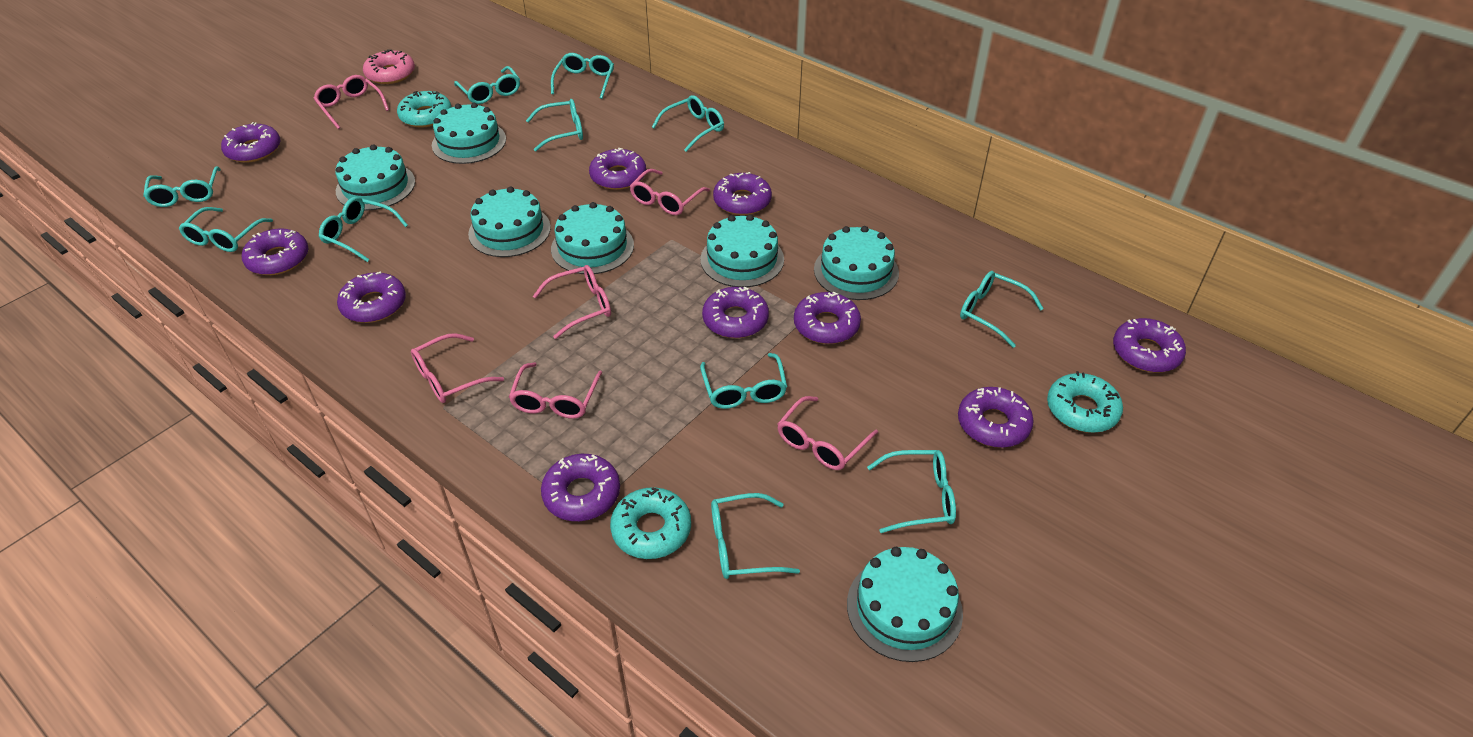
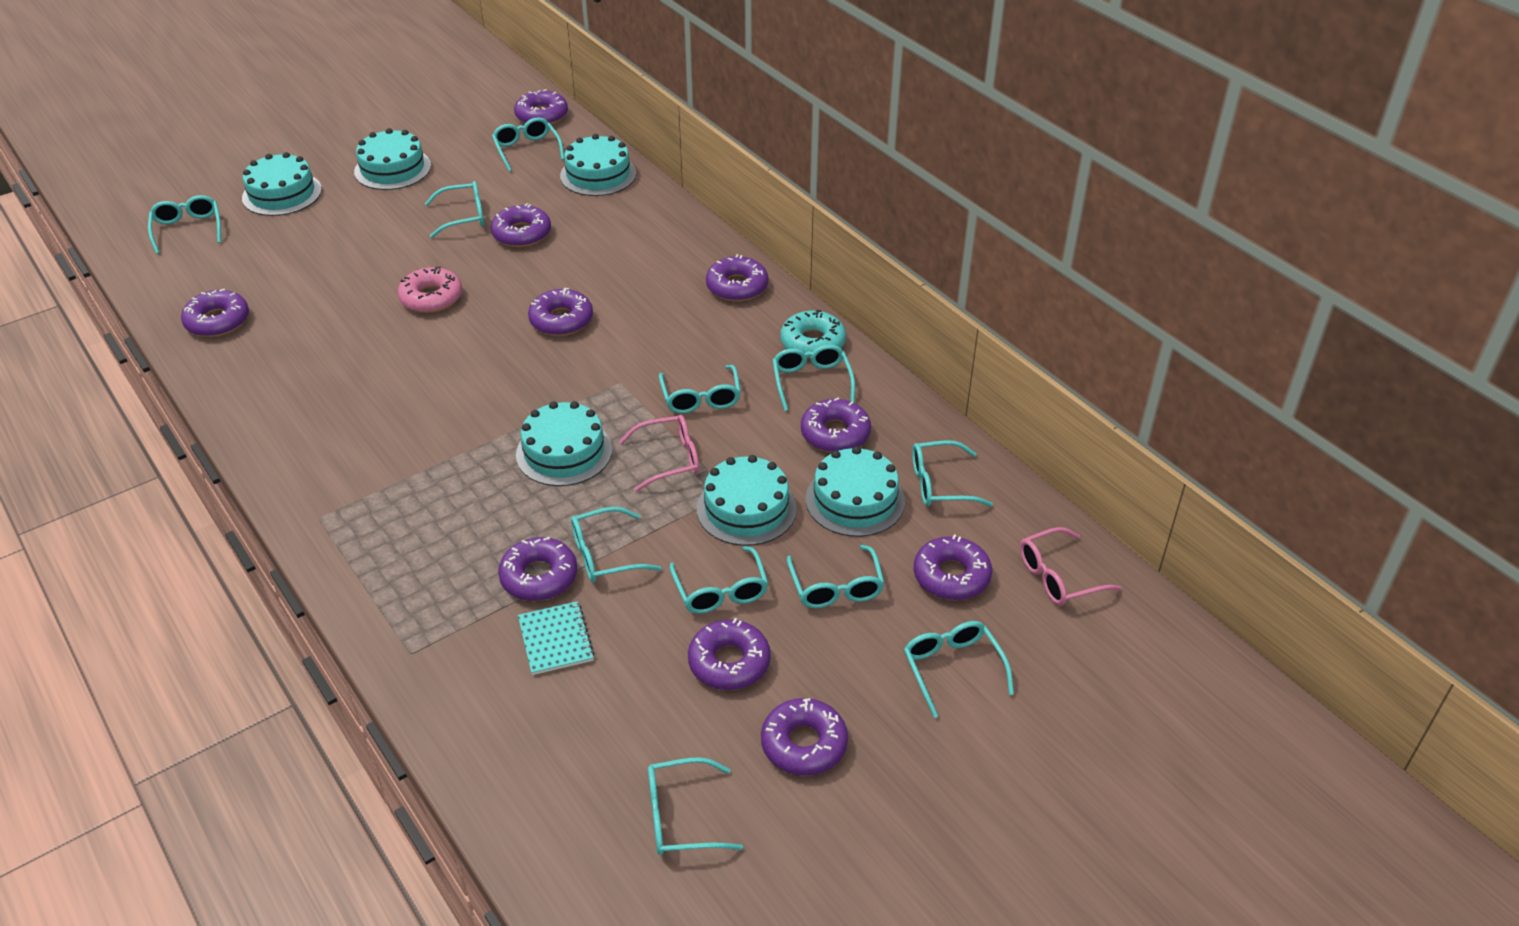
pink glasses: 6 -> 2
turquoise cake: 7 -> 6
turquoise donut: 3 -> 1
turquoise notebook: 0 -> 1

